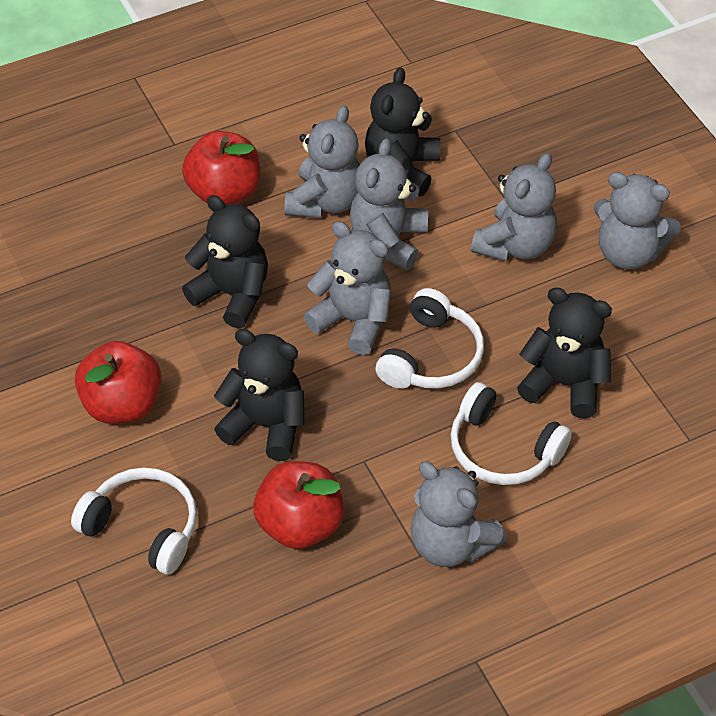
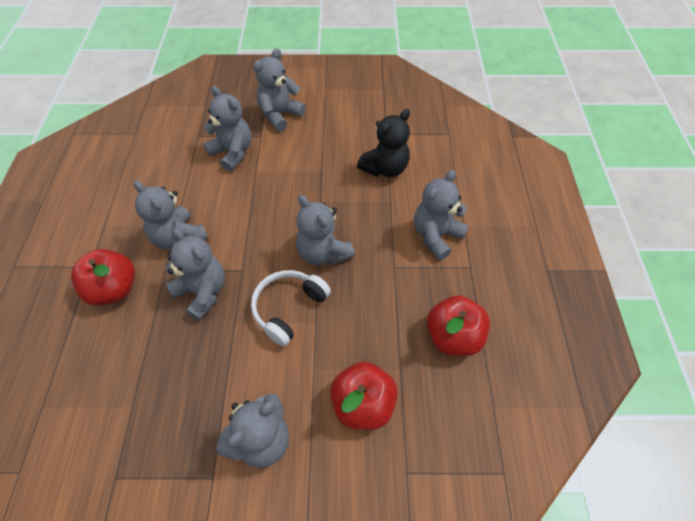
black teddy bear: 4 -> 1
grey teddy bear: 6 -> 7
white headphones: 3 -> 1

